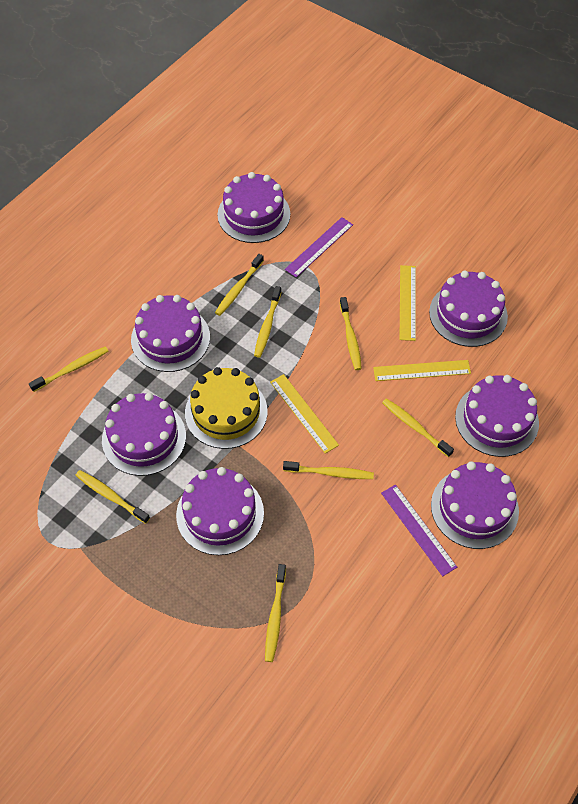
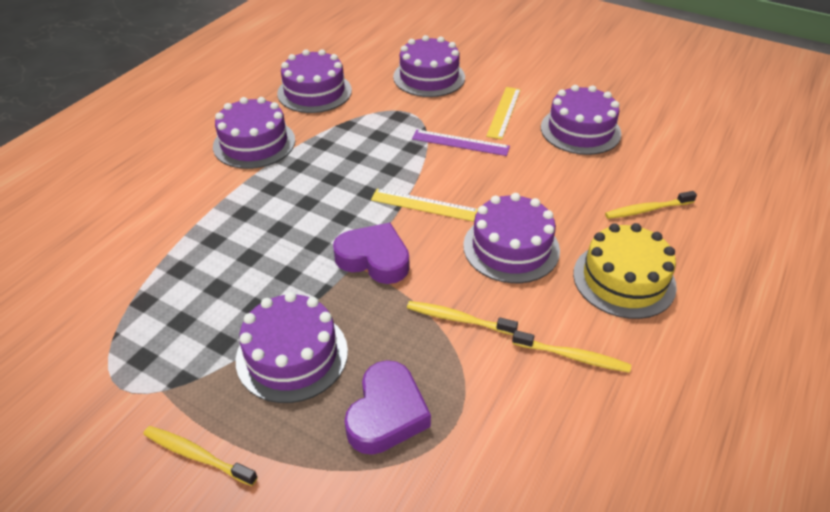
purple cake: 7 -> 6
purple heart: 0 -> 2
purple ruler: 2 -> 1
yellow ruler: 3 -> 2
yellow toothbrush: 8 -> 4

